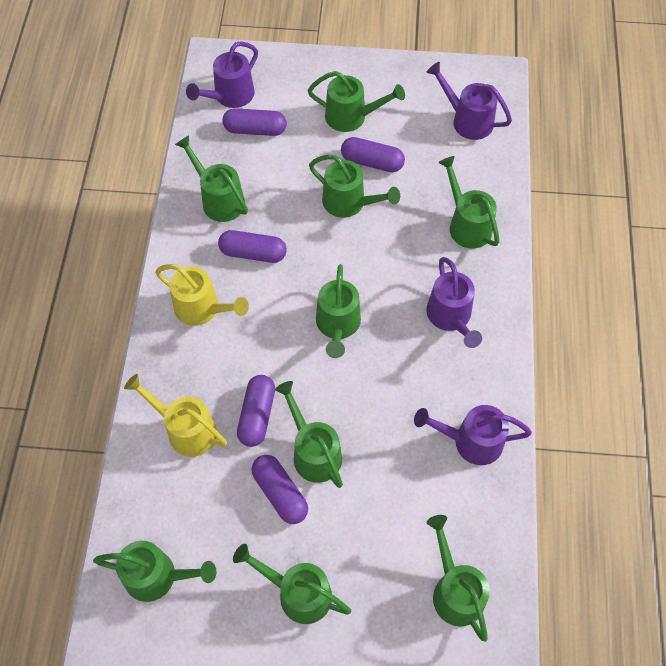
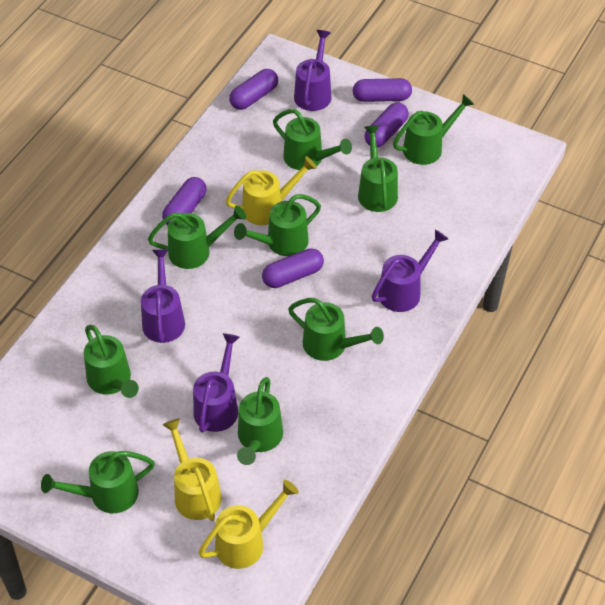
yellow watering can: 2 -> 3

